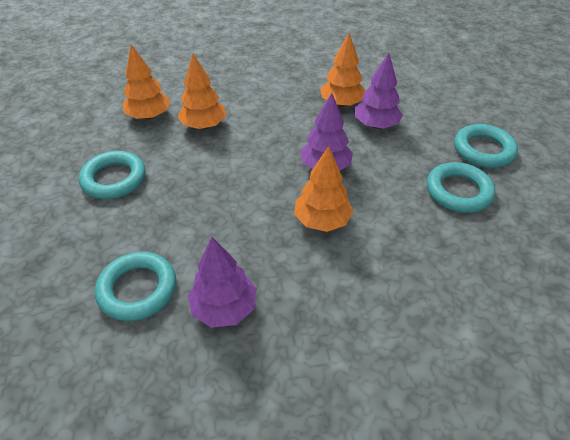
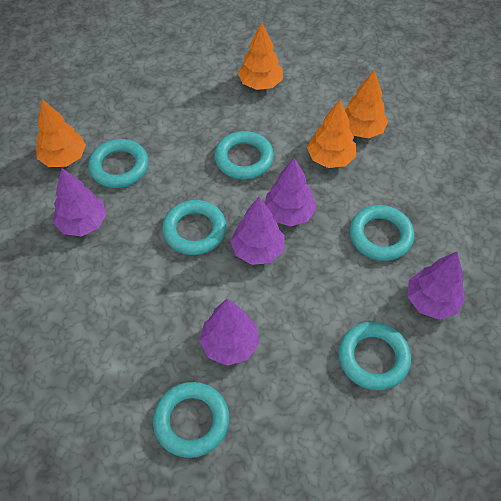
purple tree: 3 -> 5
turquoise ring: 4 -> 6

